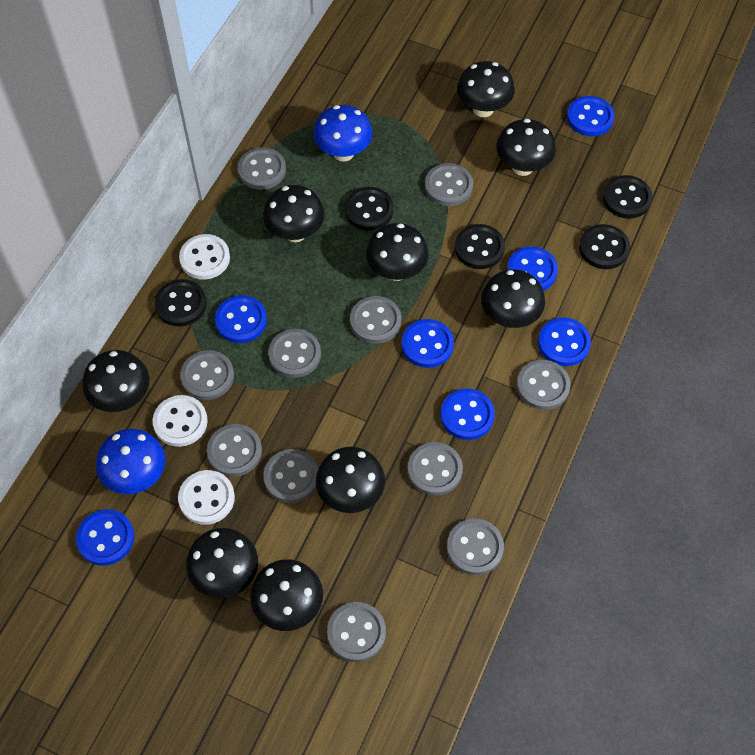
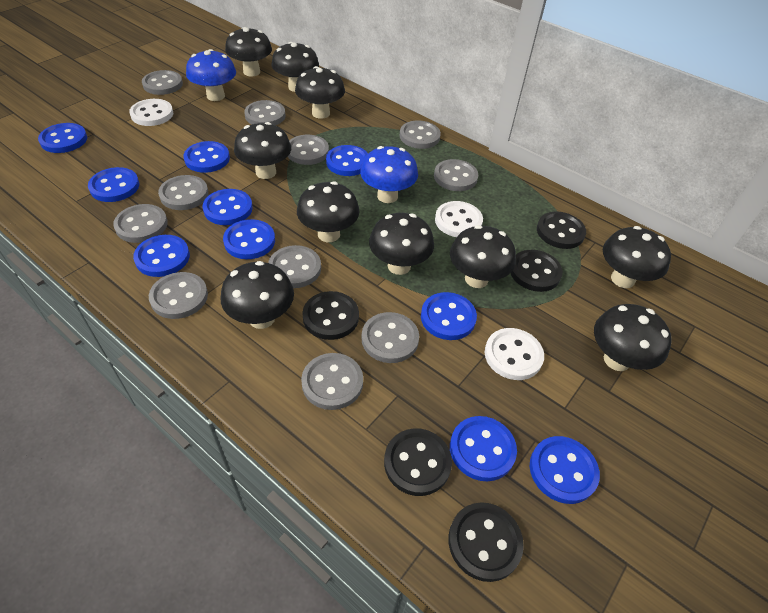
black mushroom: 9 -> 10
blue button: 7 -> 10

